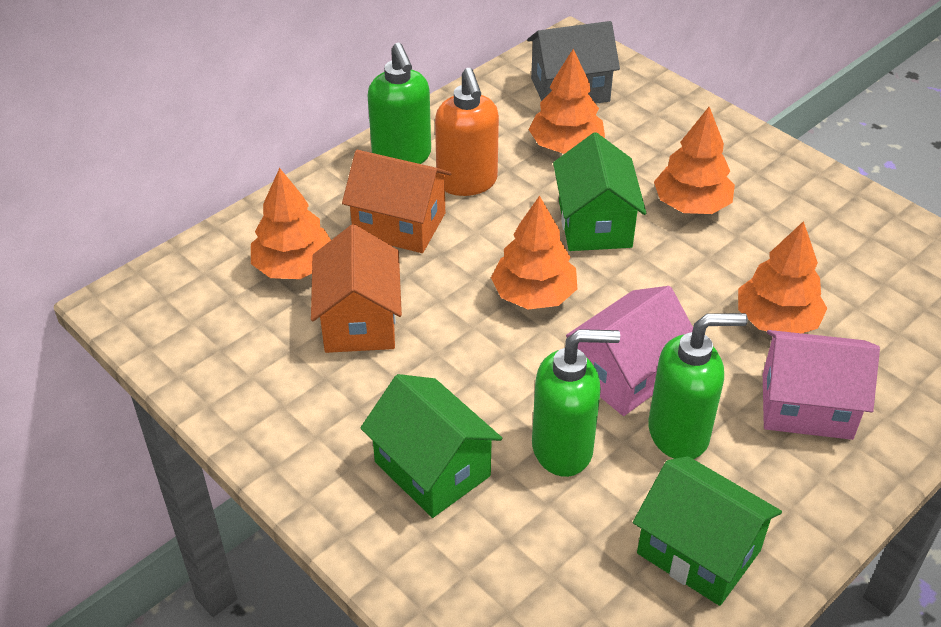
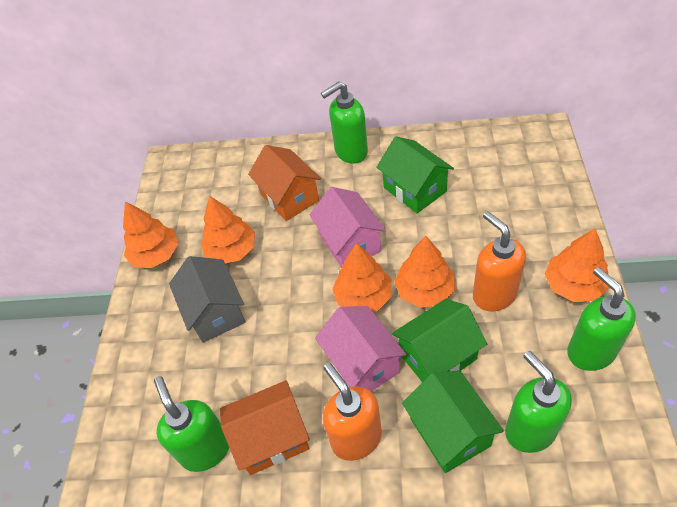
green soap dispenser: 3 -> 4
orange soap dispenser: 1 -> 2

